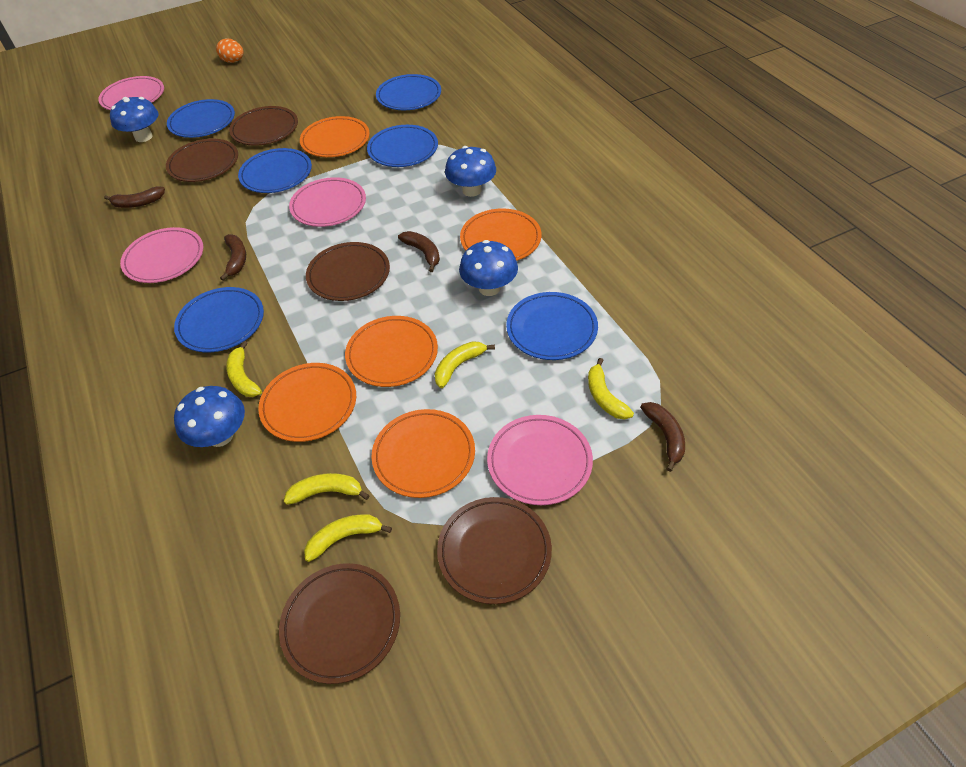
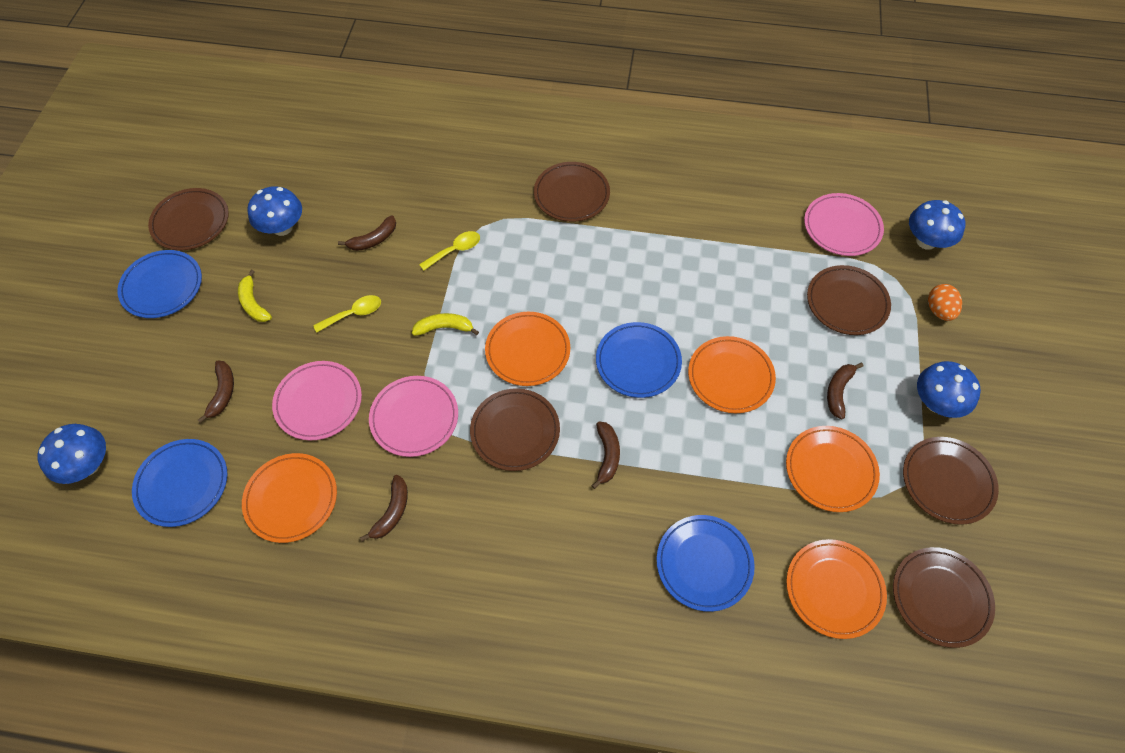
blue plate: 6 -> 4
brown banana: 4 -> 5
brown plate: 5 -> 6
pink plate: 4 -> 3
yellow banana: 5 -> 2
yellow spoon: 0 -> 2

